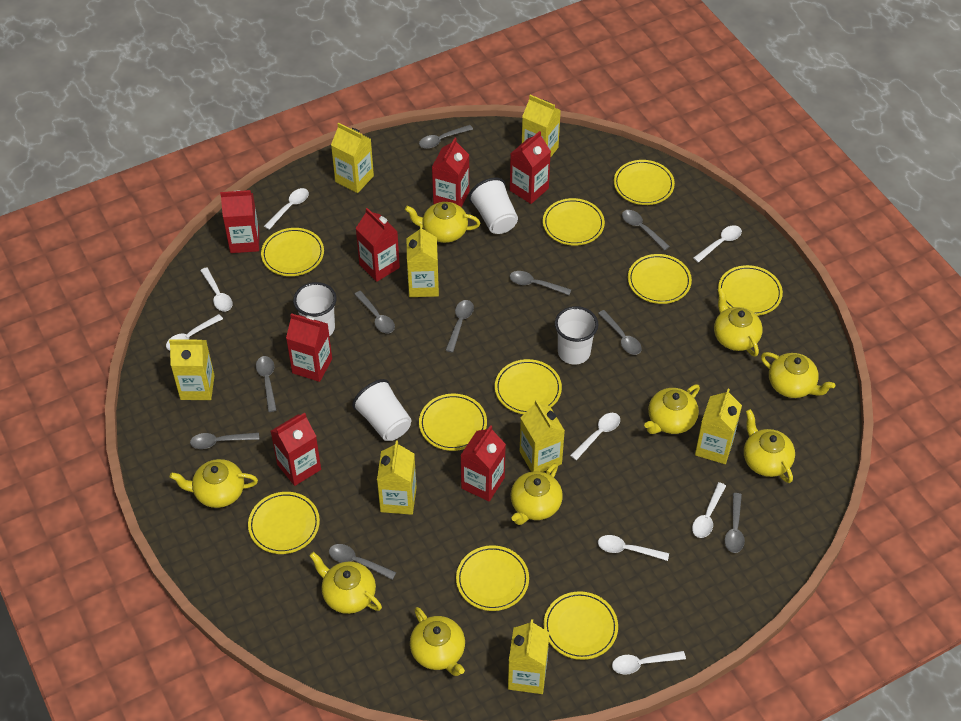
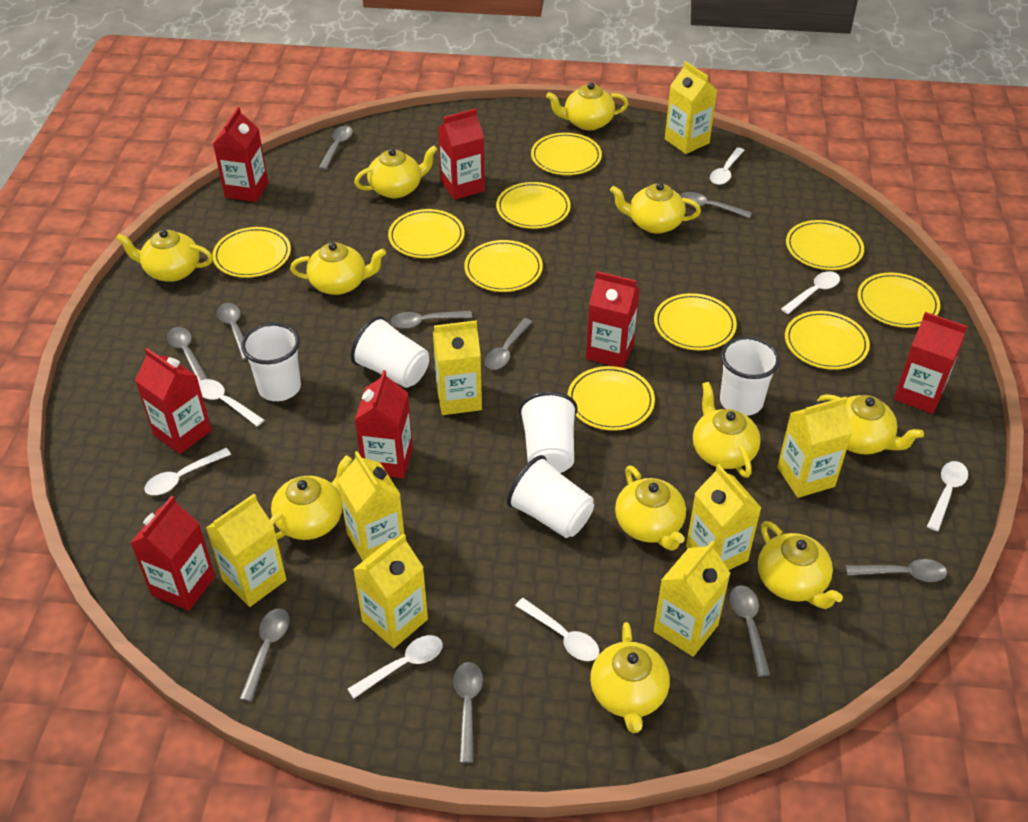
white cup: 4 -> 5
white spoon: 8 -> 7
yellow teapot: 9 -> 11

